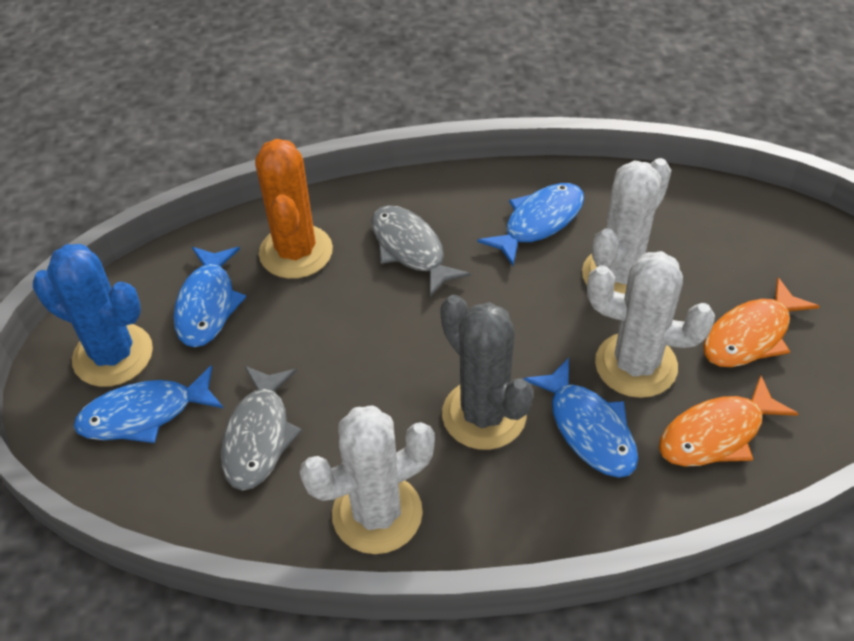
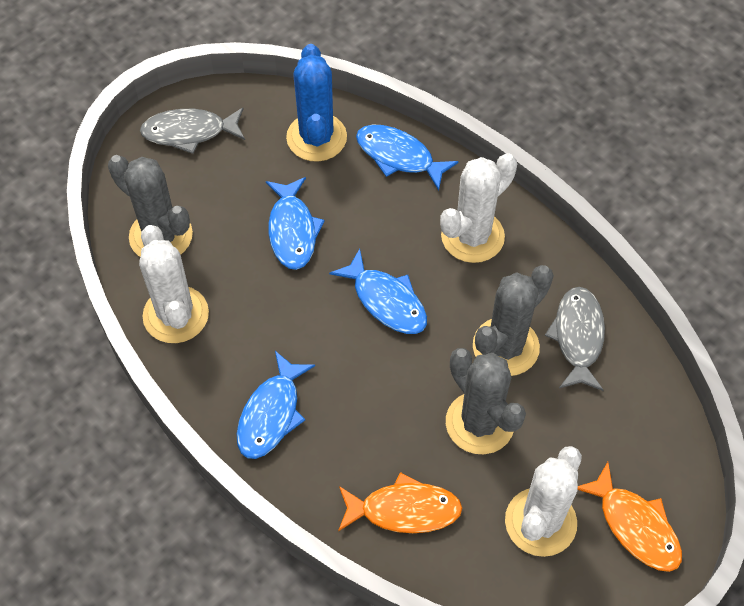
grey cactus: 1 -> 3
orange cactus: 1 -> 0

